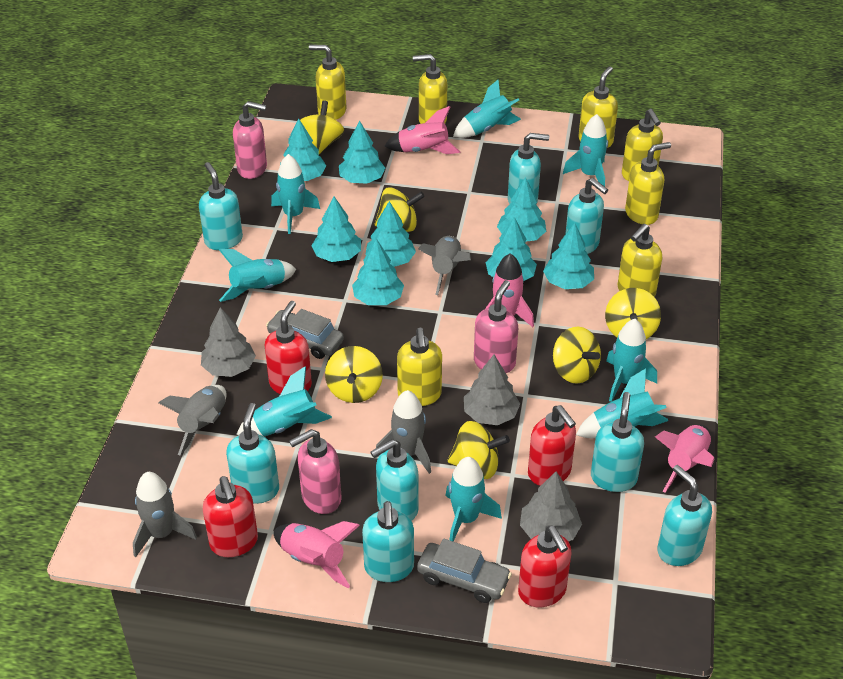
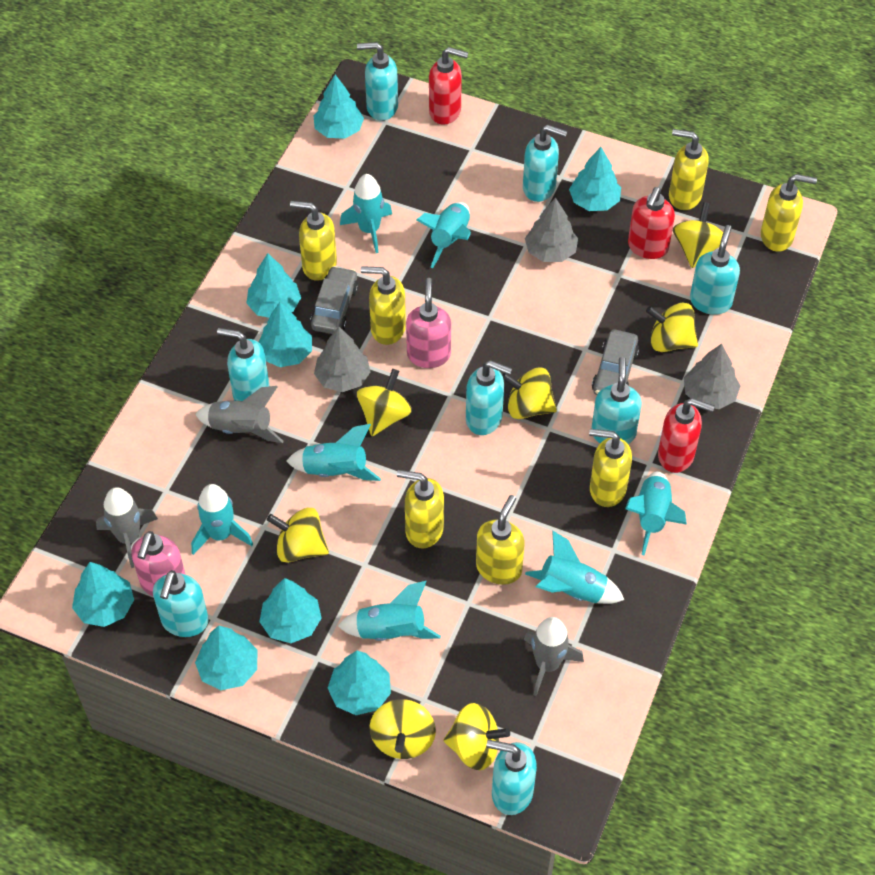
grey rocket: 4 -> 3
pink rocket: 4 -> 0
pink soap dispenser: 3 -> 2
red soap dispenser: 4 -> 3
turquoise rocket: 8 -> 7
yellow spinning top: 6 -> 7

